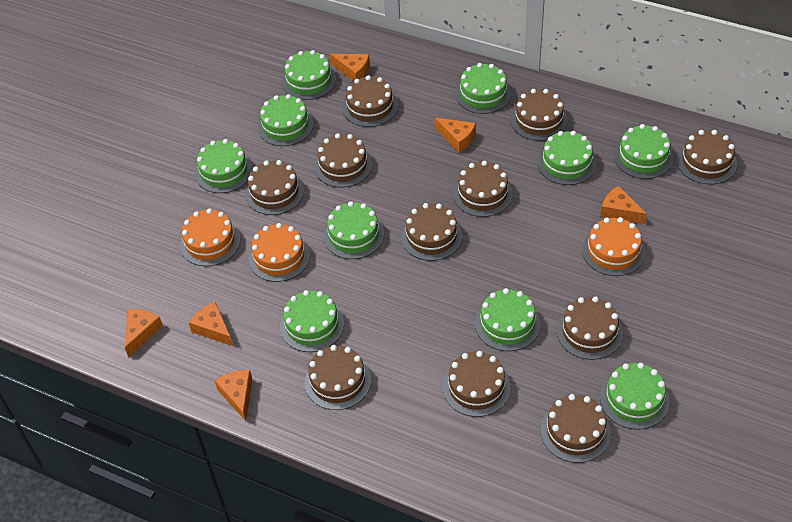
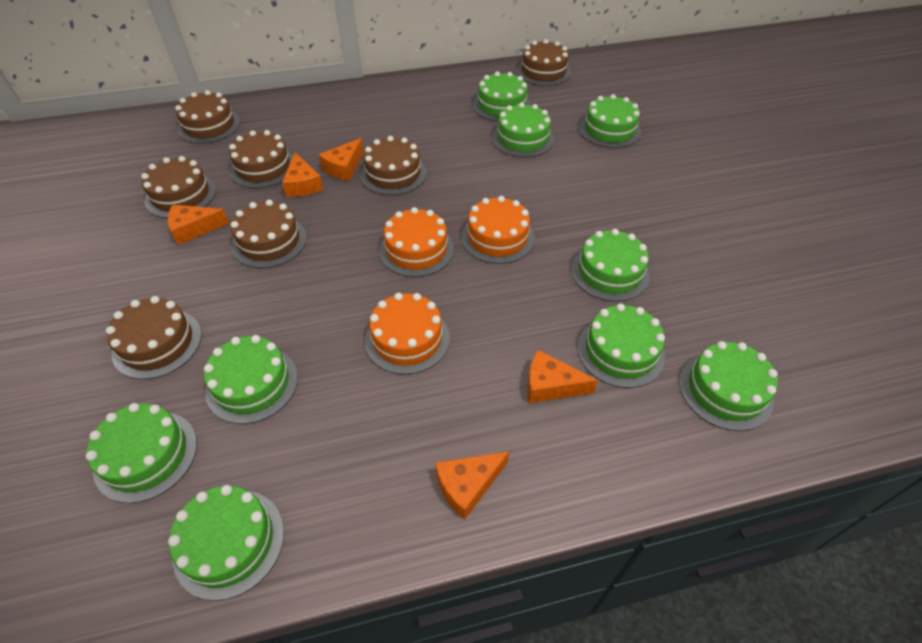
brown cake: 11 -> 7
green cake: 10 -> 9
orange cheese: 6 -> 5

